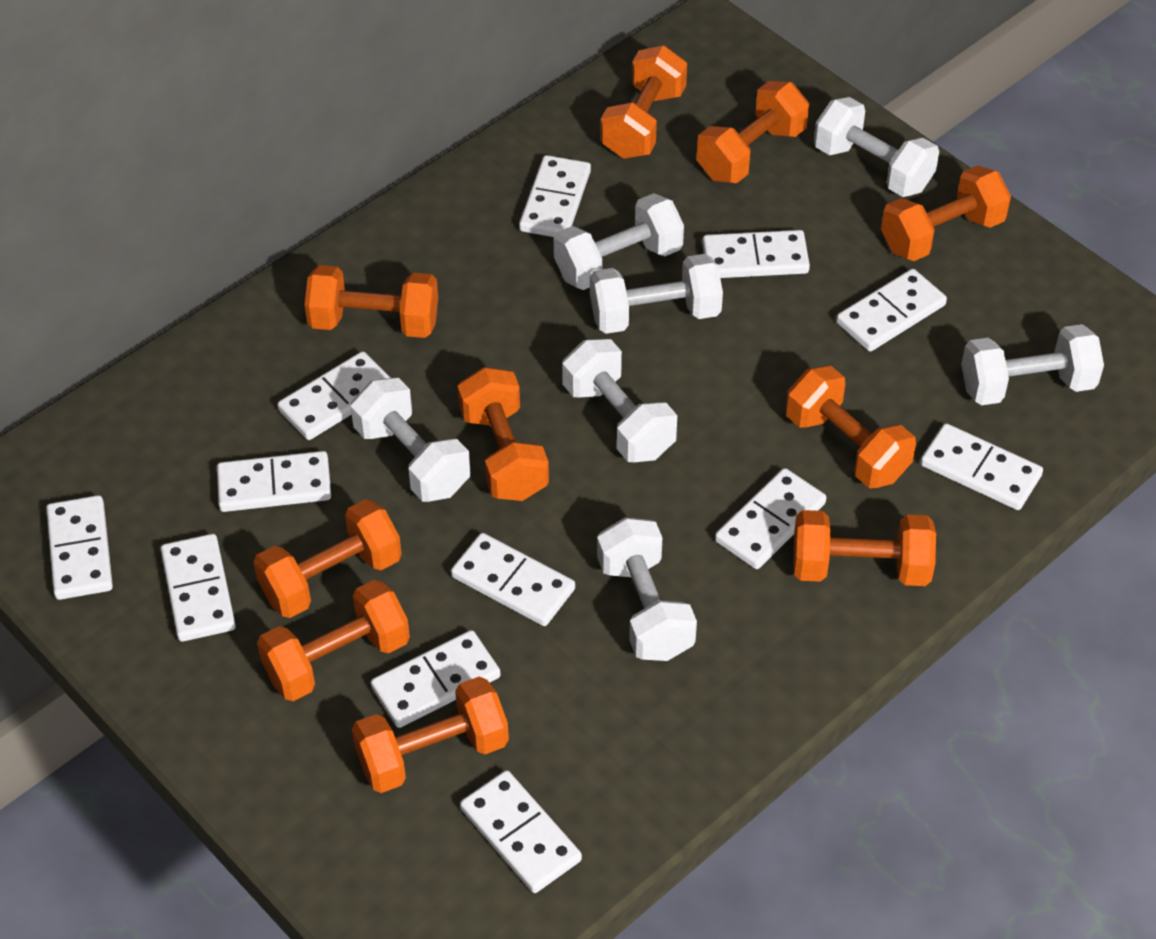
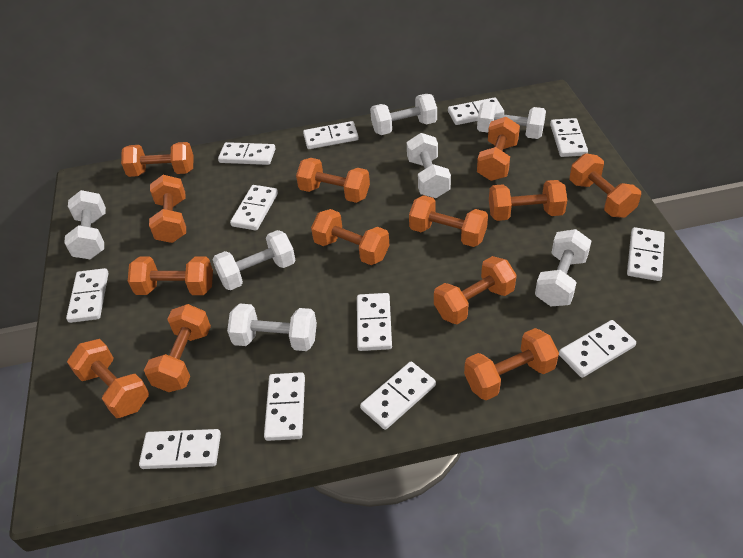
orange dumbbell: 10 -> 13

